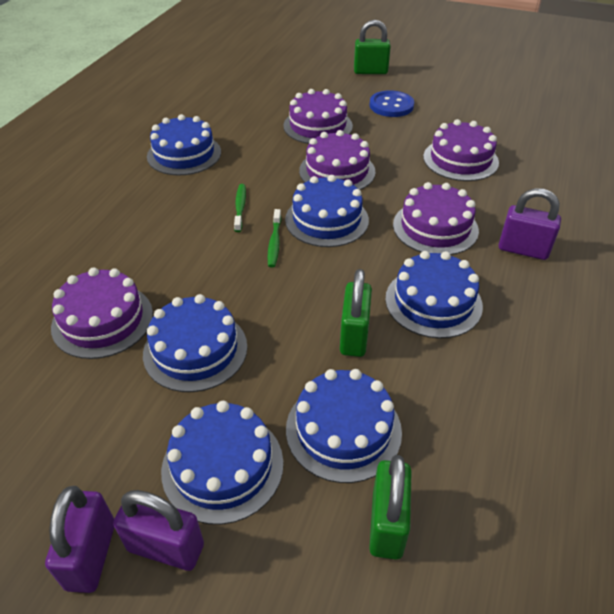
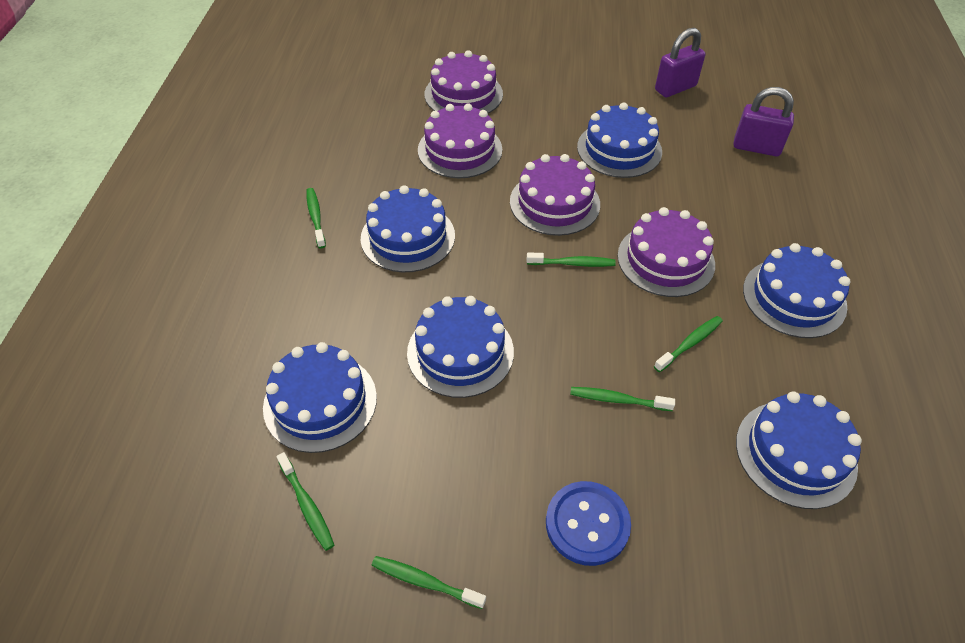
green padlock: 3 -> 0
green toothbrush: 2 -> 6
purple cake: 5 -> 4
purple padlock: 3 -> 2

